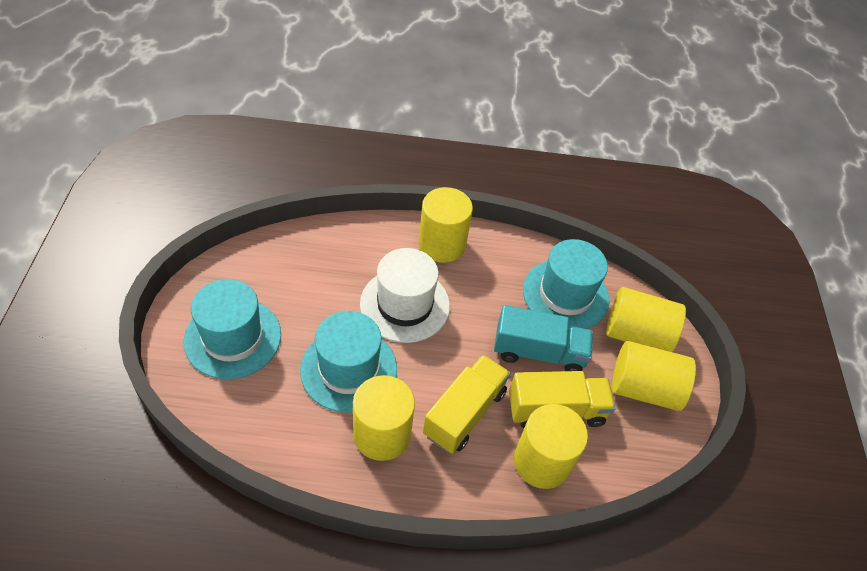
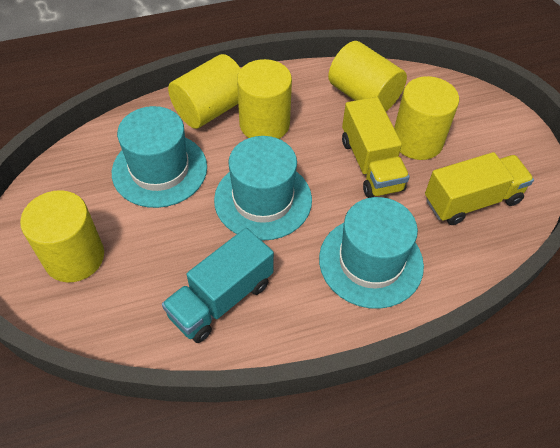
white hat: 1 -> 0

